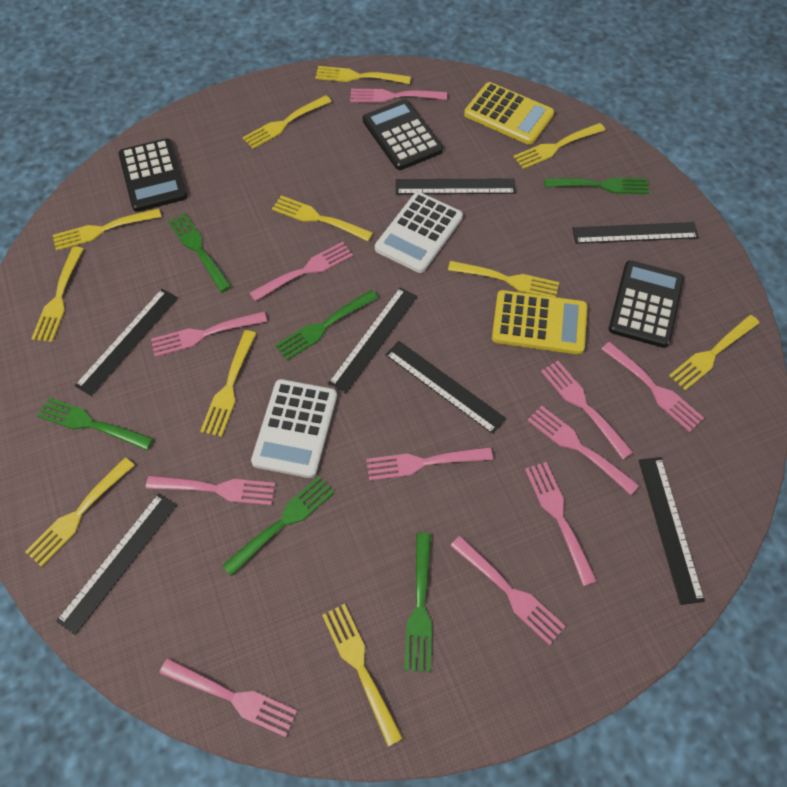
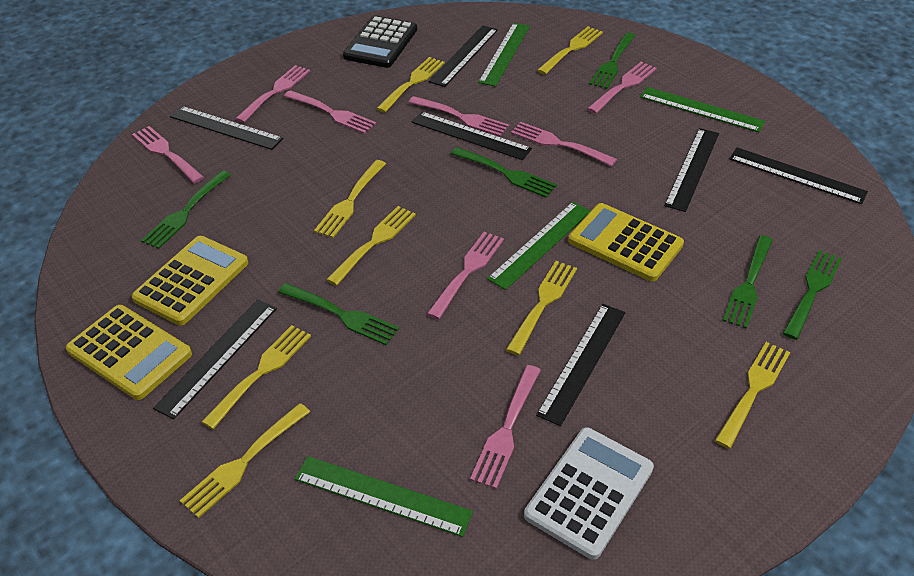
black calculator: 3 -> 1
green ruler: 0 -> 4
pink fork: 11 -> 8
white calculator: 2 -> 1
yellow calculator: 2 -> 3
yellow fork: 11 -> 8

